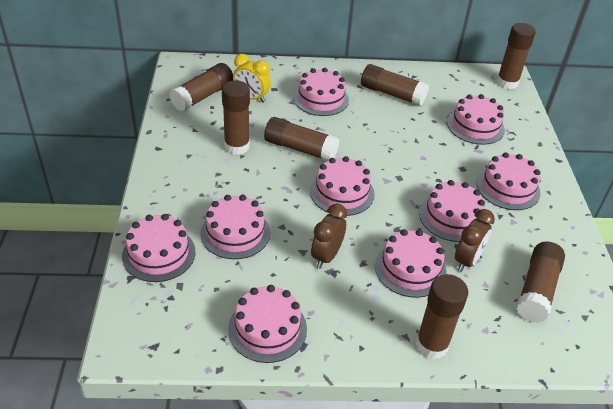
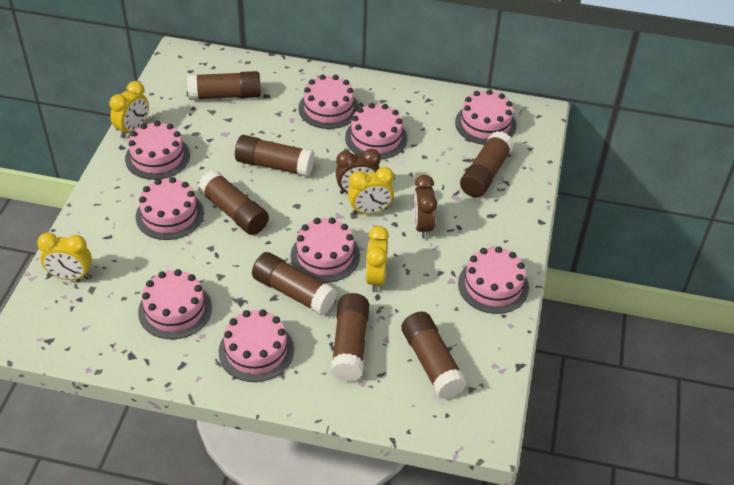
yellow clock: 1 -> 4

